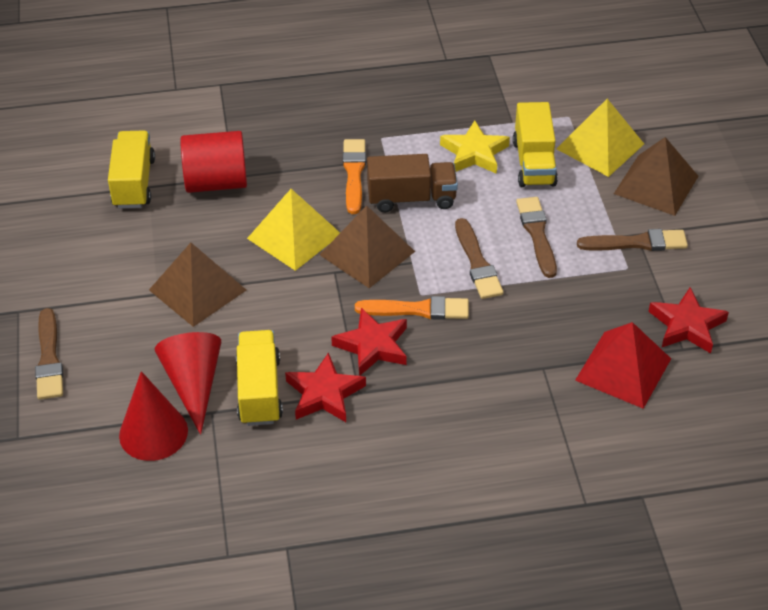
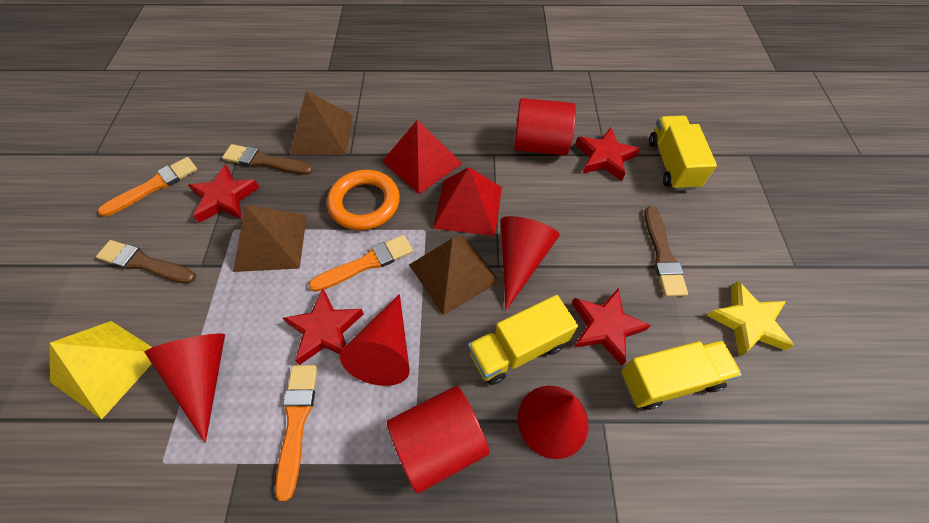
brown brush: 4 -> 3
brown truck: 1 -> 0
orange brush: 2 -> 3
orange ring: 0 -> 1
red cone: 2 -> 4
red cylinder: 1 -> 2
red pyramid: 1 -> 2
red star: 3 -> 4
yellow pyramid: 2 -> 1

